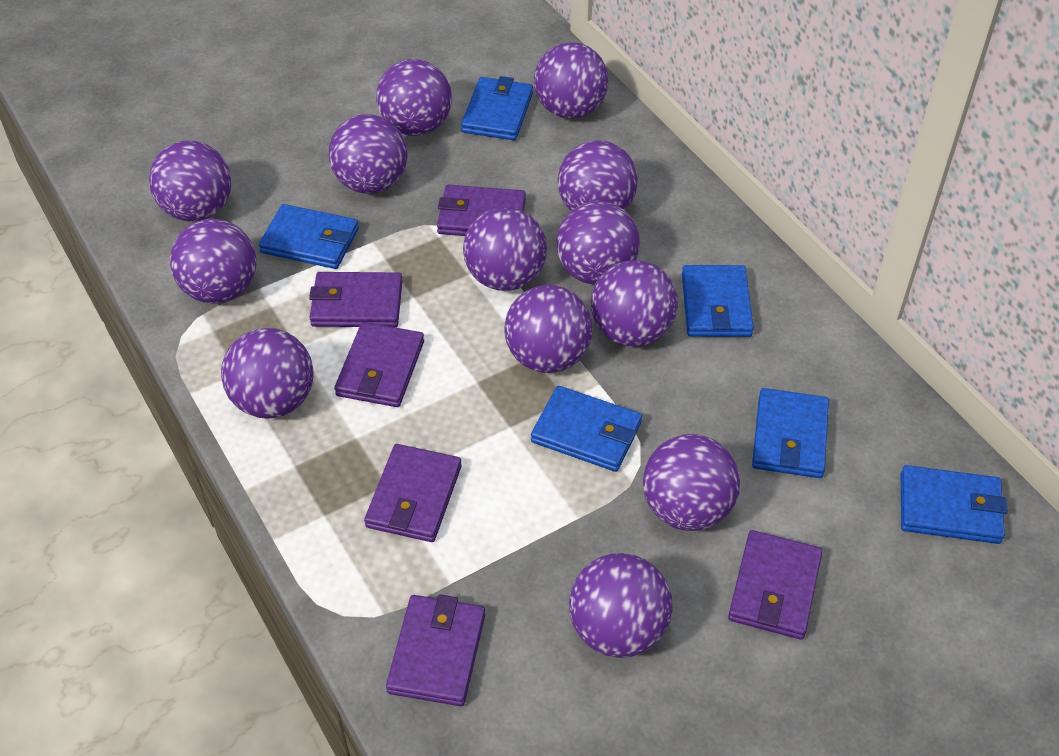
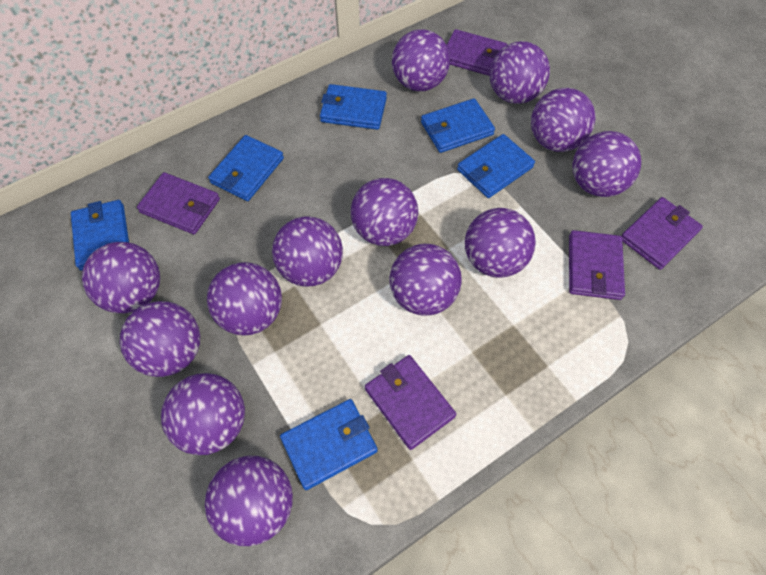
purple wallet: 6 -> 5

